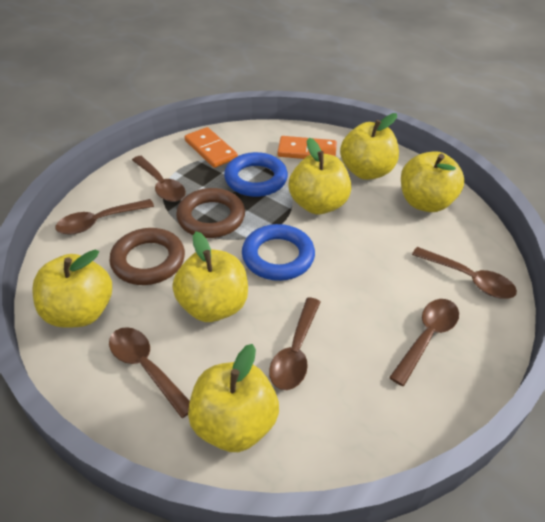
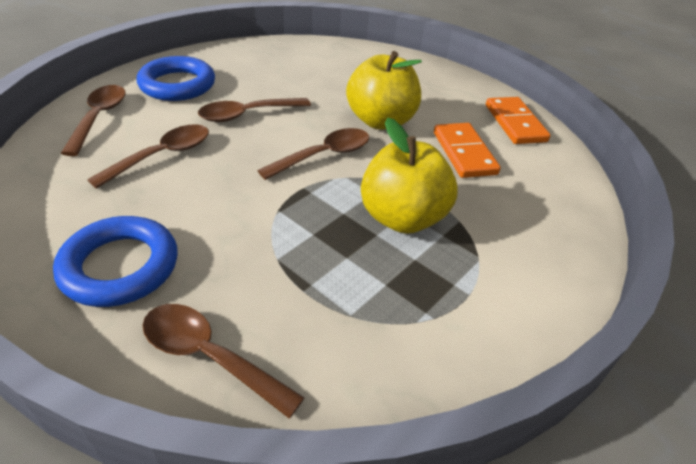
brown ring: 2 -> 0
brown spoon: 6 -> 5
yellow apple: 6 -> 2

